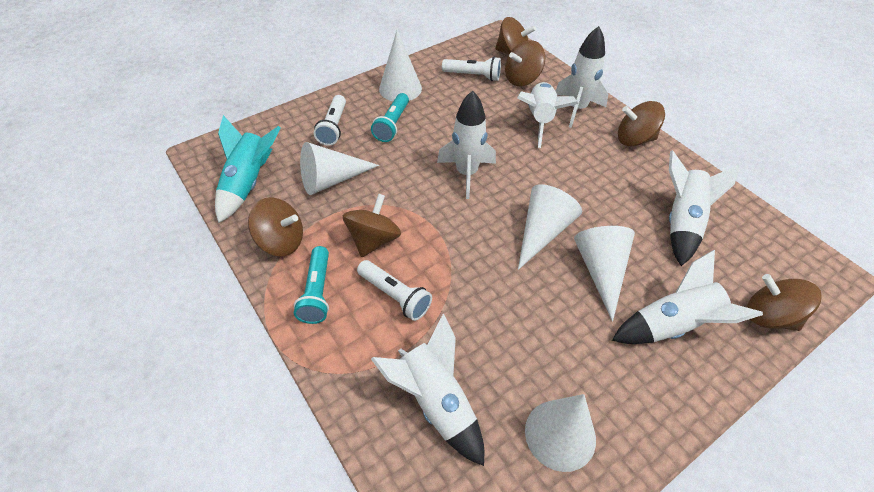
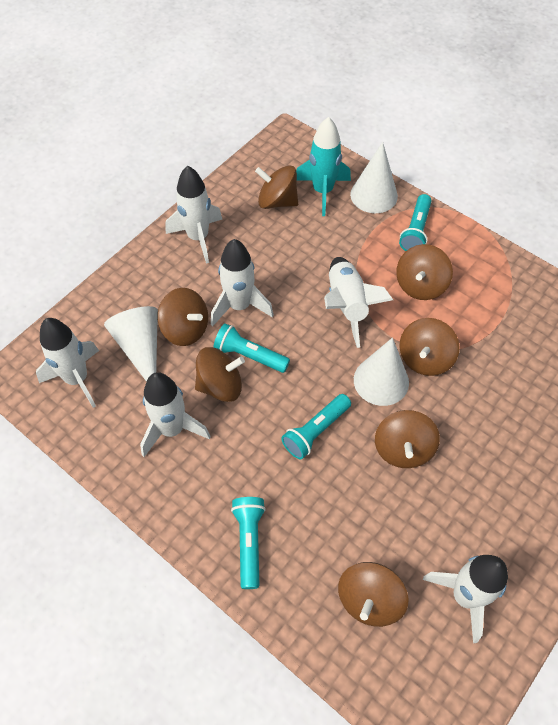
brown spinning top: 6 -> 7
turquoise flashlight: 2 -> 4
white cone: 5 -> 3
white flashlight: 3 -> 0

